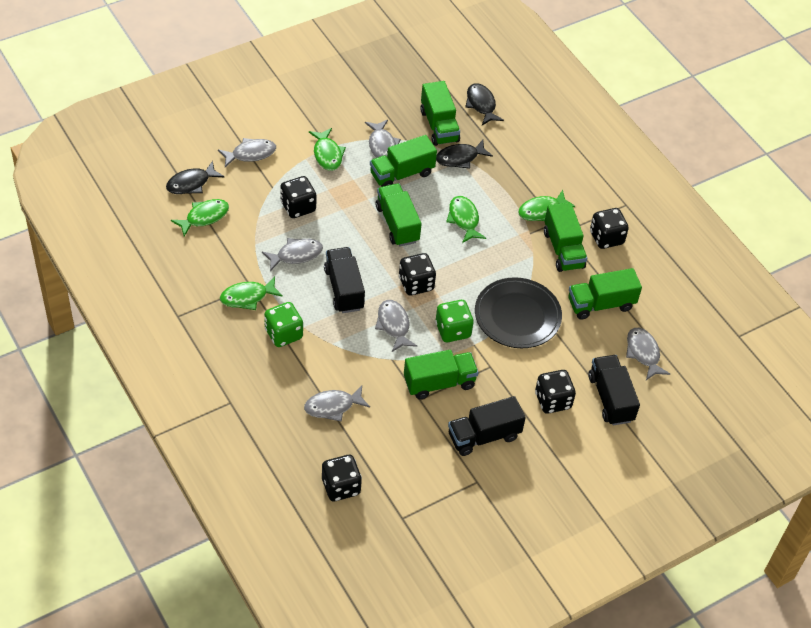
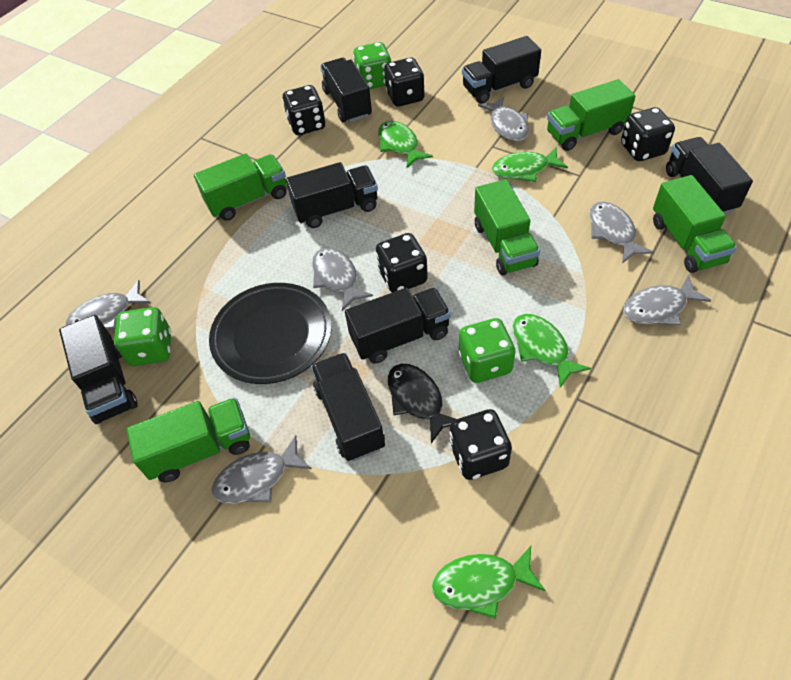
black fish: 3 -> 1
black truck: 3 -> 7
green dice: 2 -> 3
green fish: 5 -> 4
green truck: 6 -> 5

